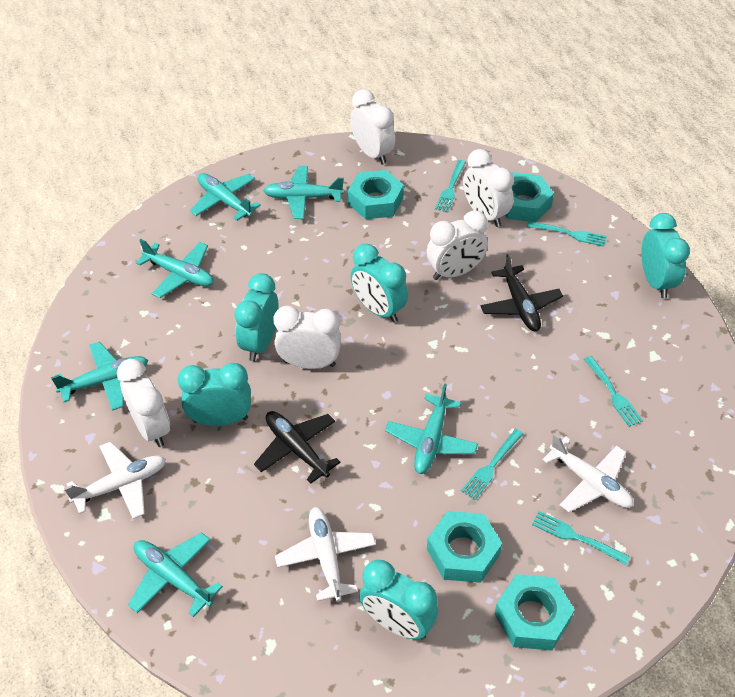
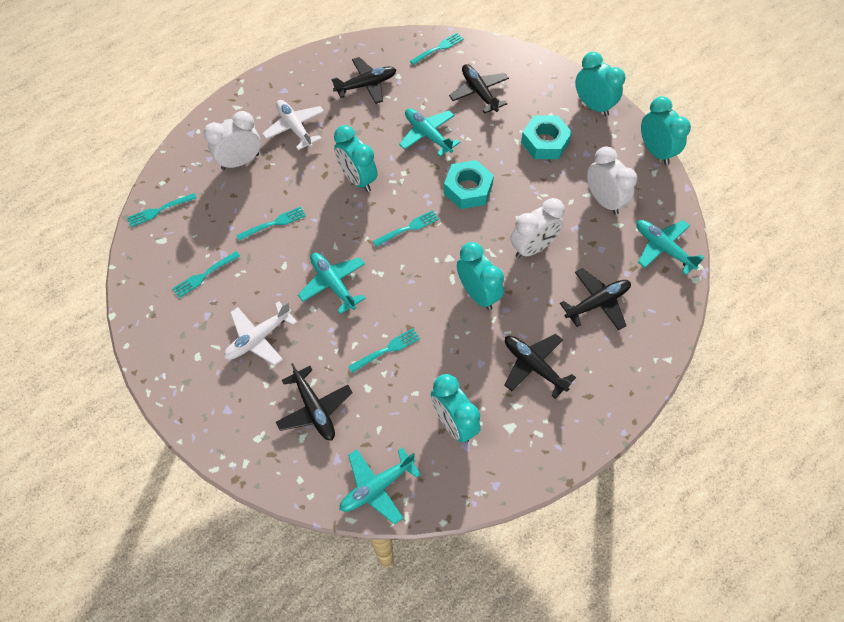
black plane: 2 -> 5
turquoise fork: 5 -> 6
turquoise nut: 4 -> 2
turquoise plane: 6 -> 4
white clock: 5 -> 3
white plane: 3 -> 2

